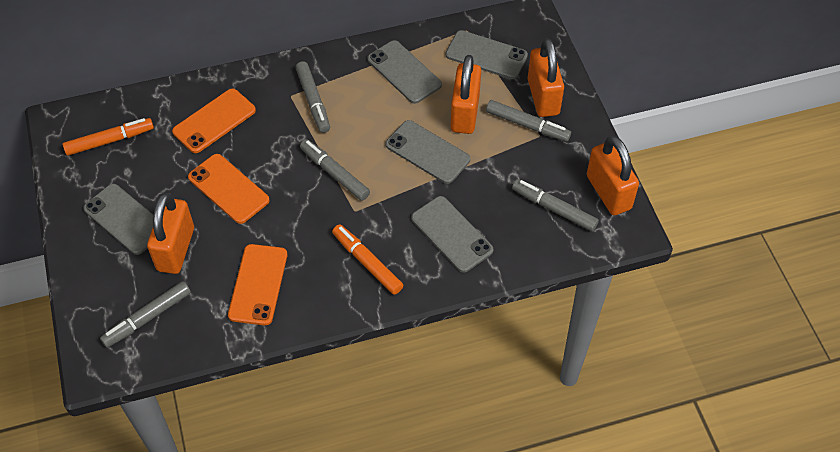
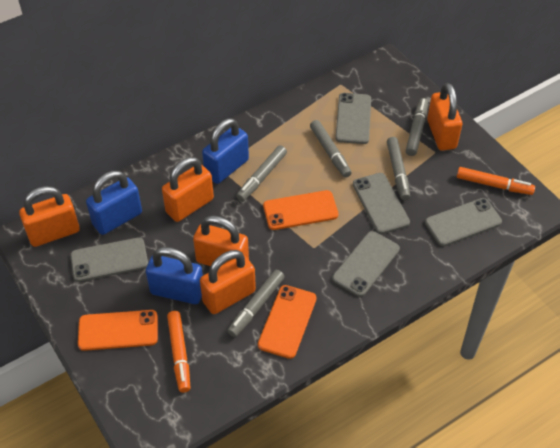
blue padlock: 0 -> 3
orange padlock: 4 -> 5

